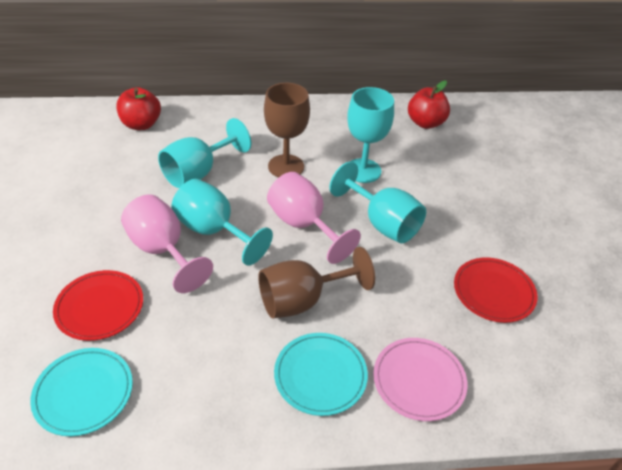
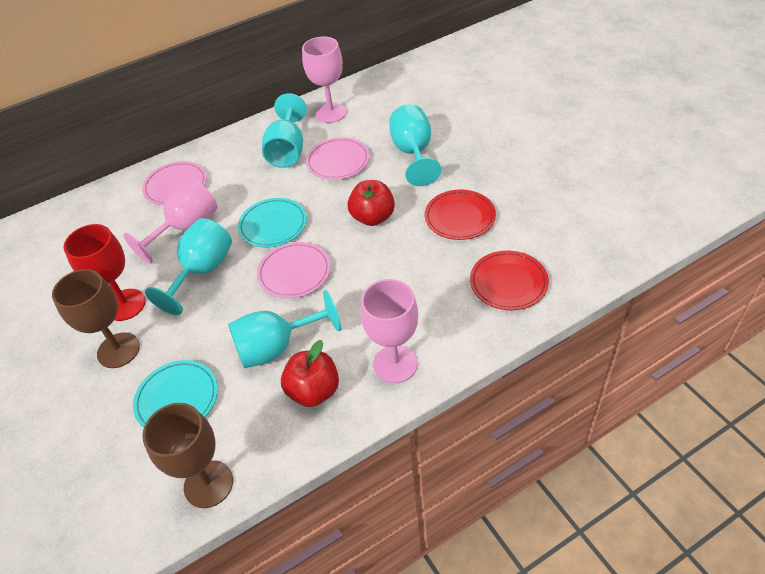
pink goblet: 2 -> 3
pink plate: 1 -> 3
red goblet: 0 -> 1

